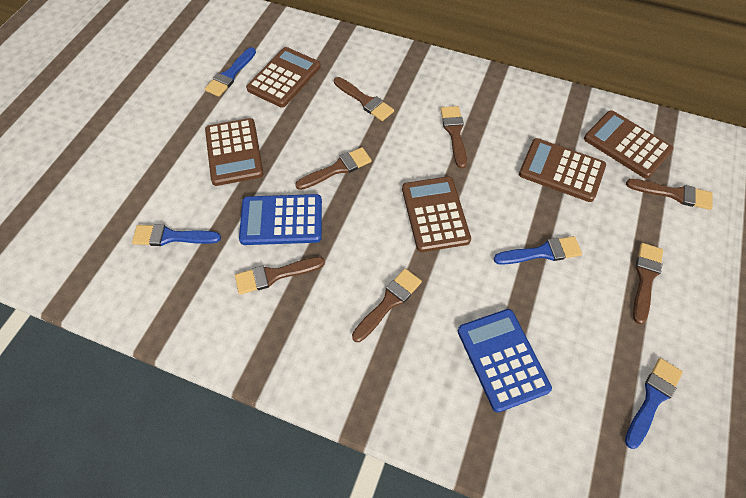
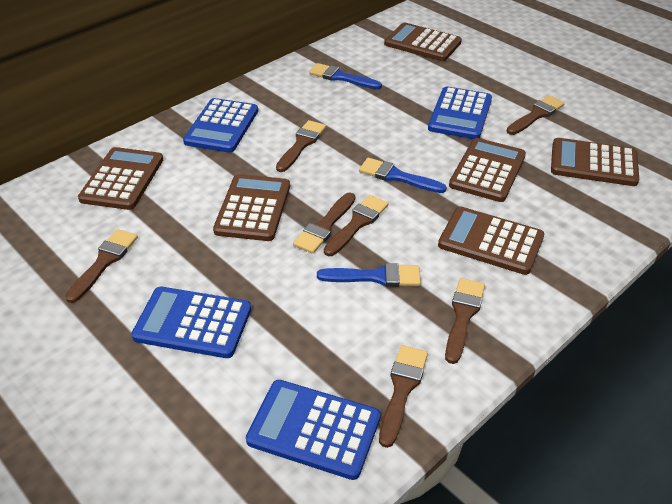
blue brush: 4 -> 3
blue calculator: 2 -> 4
brown calculator: 5 -> 6

